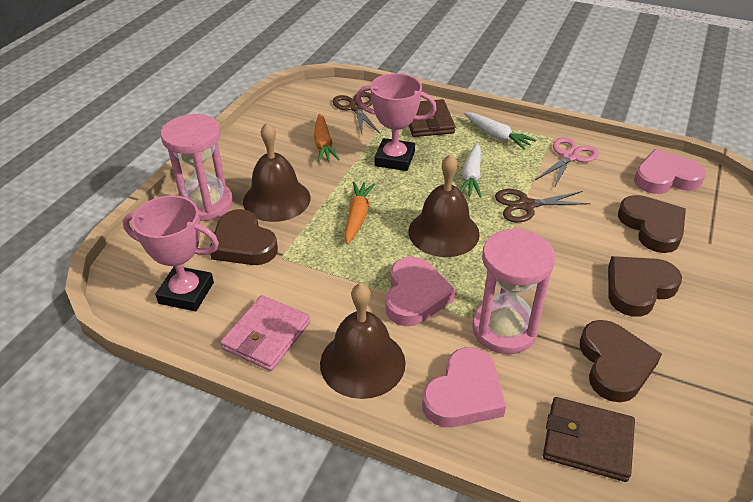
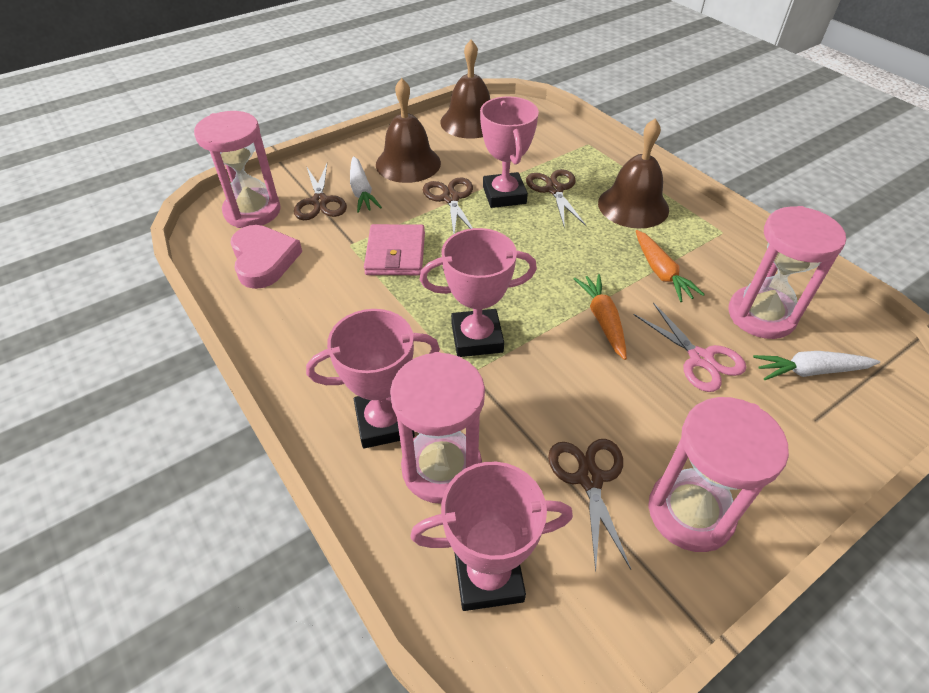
brown heart: 4 -> 0
brown scissors: 2 -> 4
brown wallet: 2 -> 0
pink heart: 3 -> 1
pink hourglass: 2 -> 4
pink trophy: 2 -> 4

